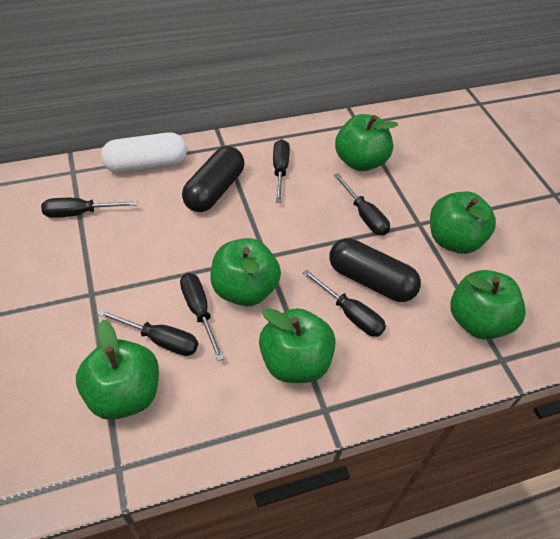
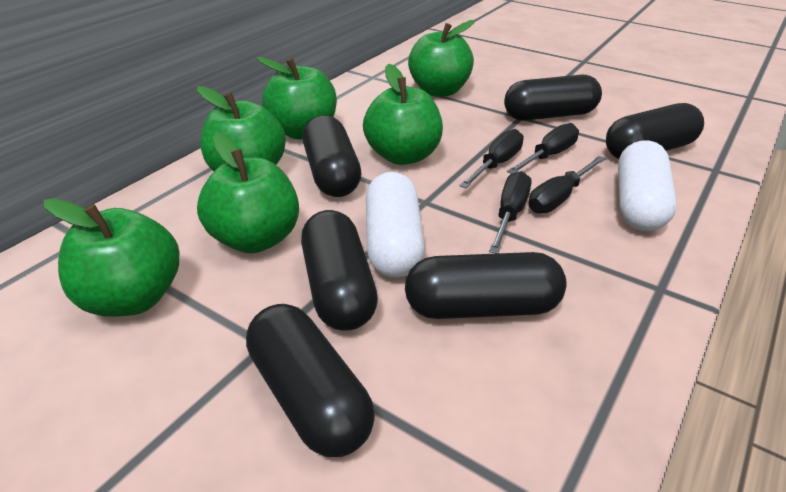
black capsule: 2 -> 6
black screwdriver: 6 -> 4
white capsule: 1 -> 2

